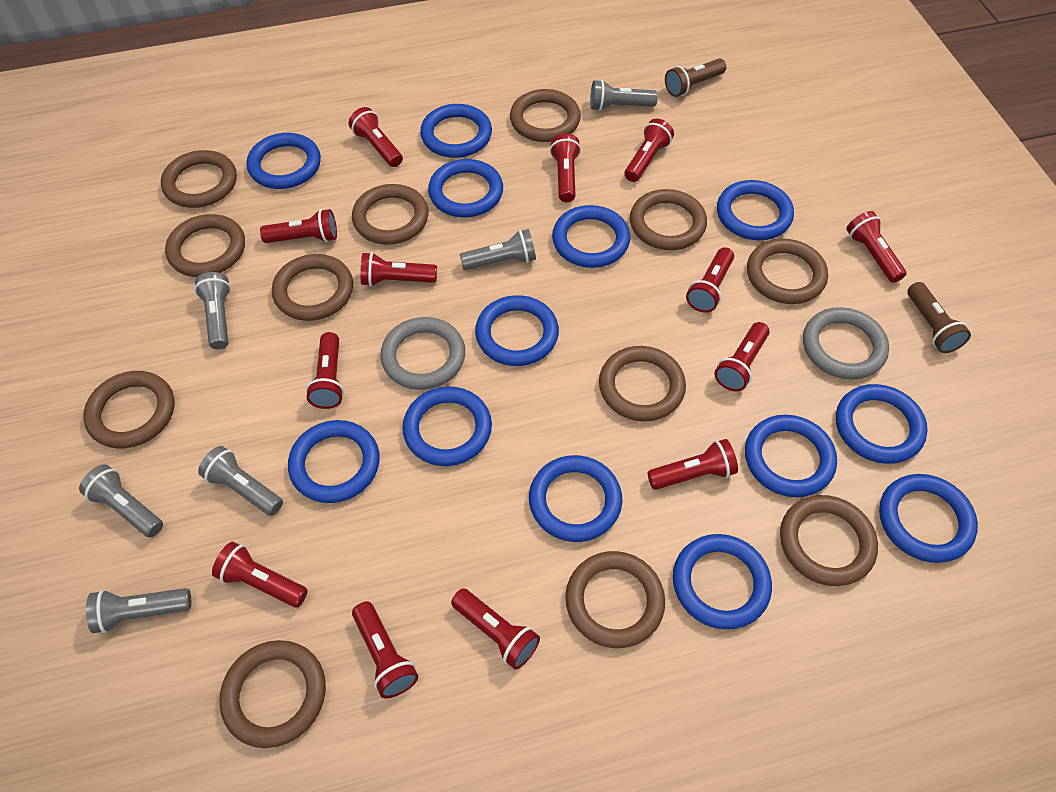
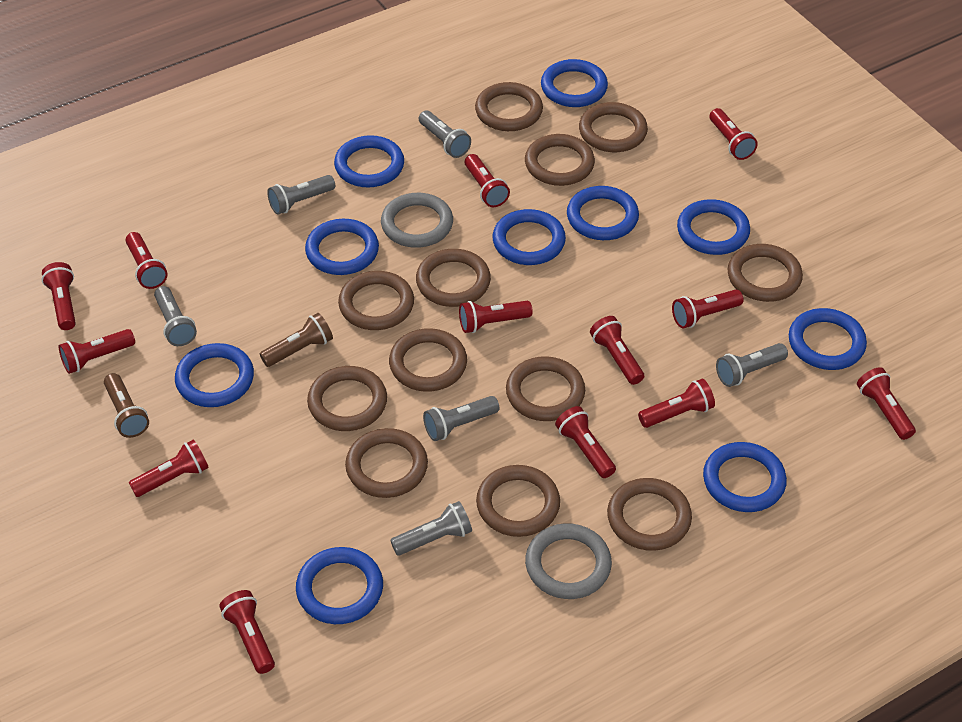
blue ring: 13 -> 10

